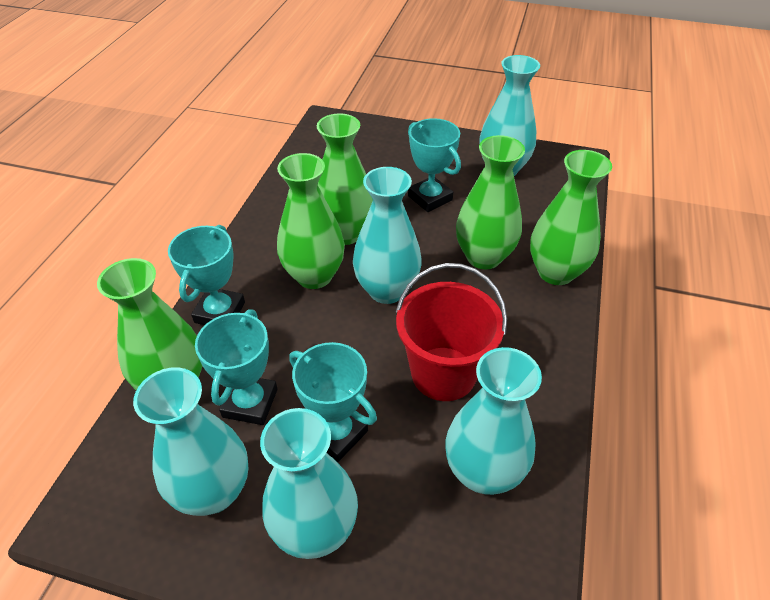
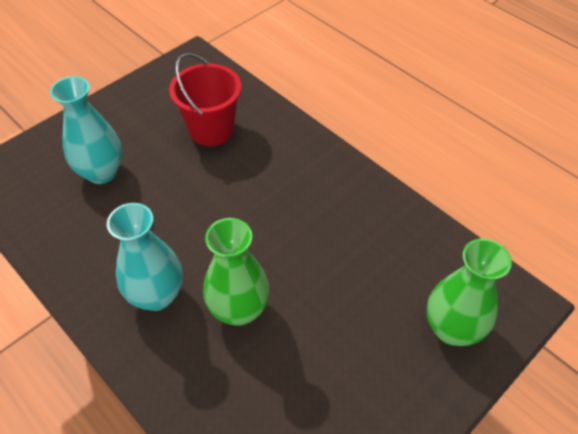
green vase: 5 -> 2
turquoise trophy: 4 -> 0
turquoise vase: 5 -> 2

